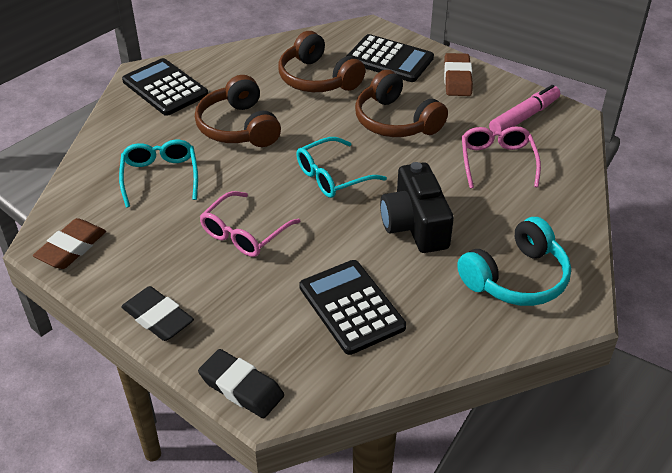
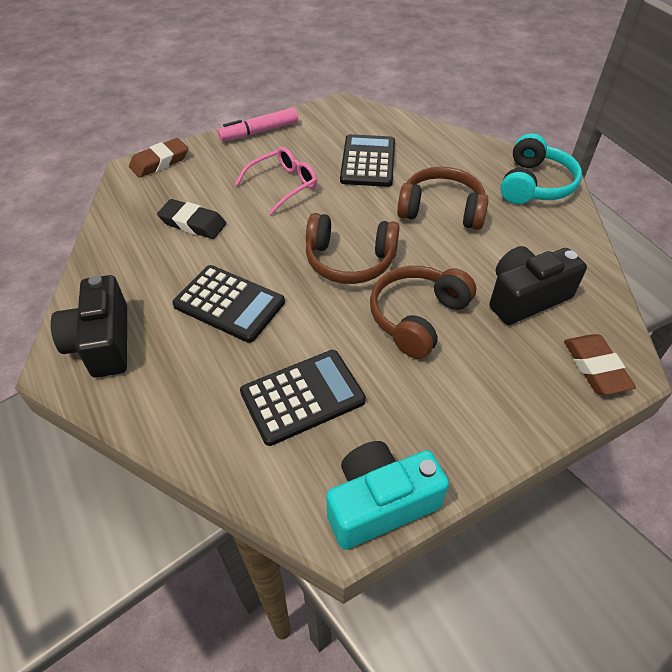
black camera: 1 -> 2
black eraser: 2 -> 1
pink glasses: 2 -> 1
turquoise camera: 0 -> 1
turquoise glasses: 2 -> 0

